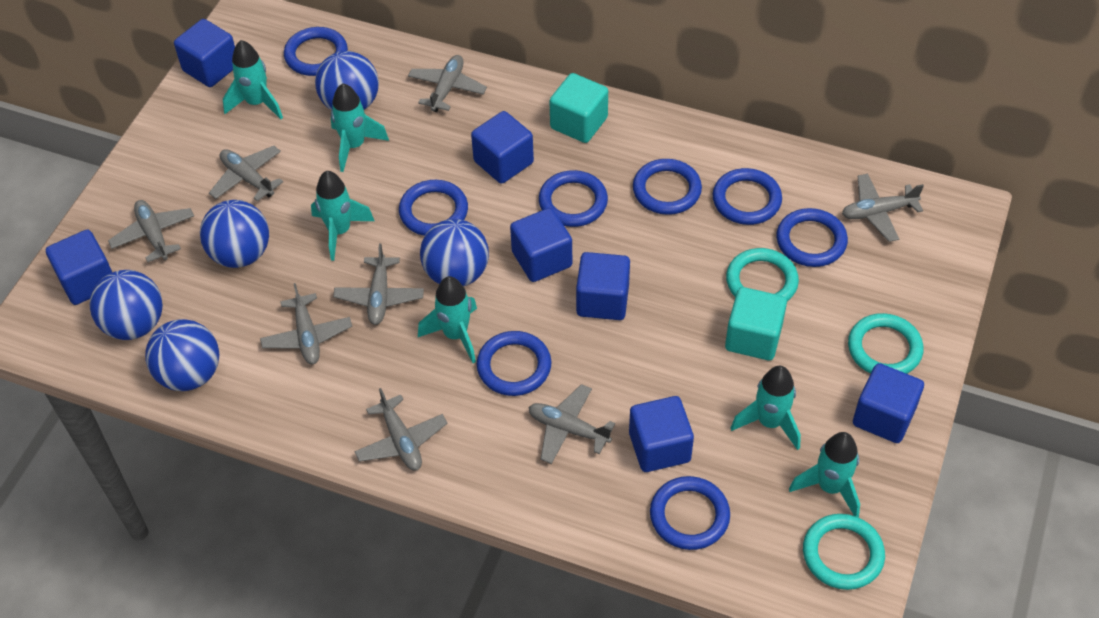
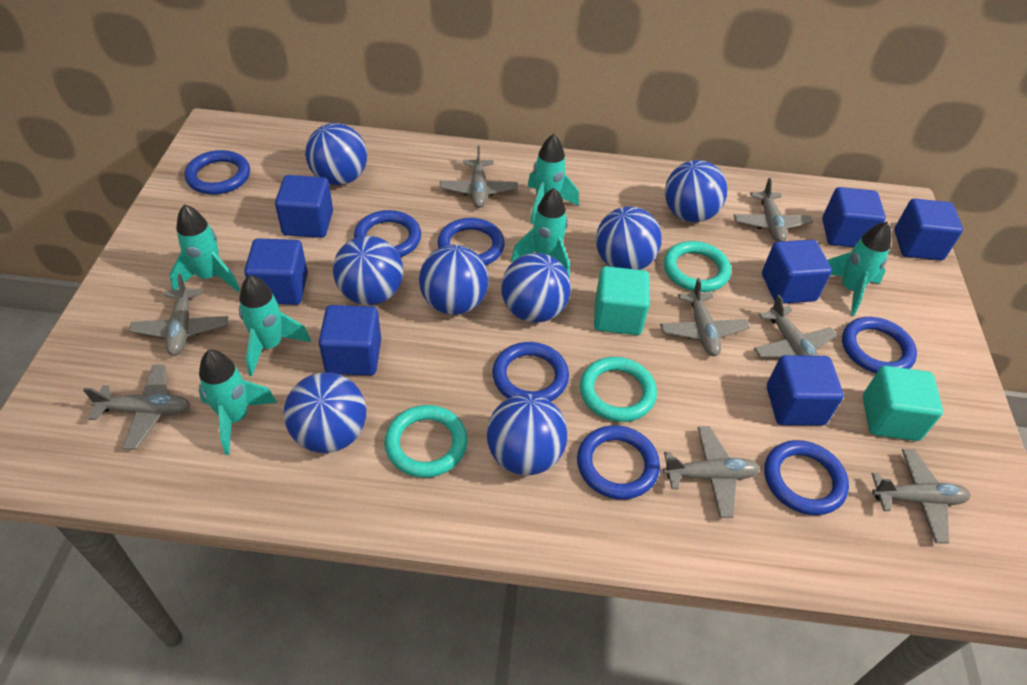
blue ball: 5 -> 8
blue ring: 8 -> 7

